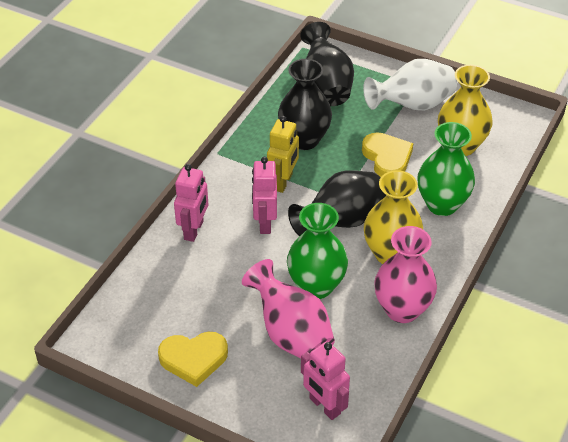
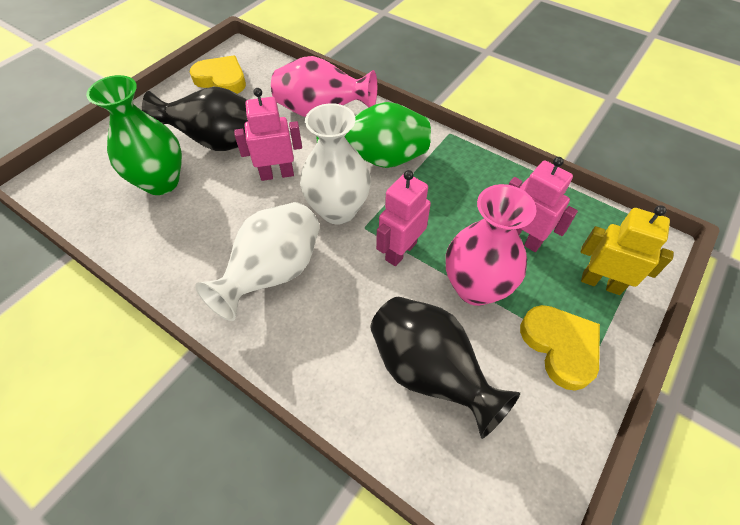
black vase: 3 -> 2
white vase: 1 -> 2
yellow vase: 2 -> 0

